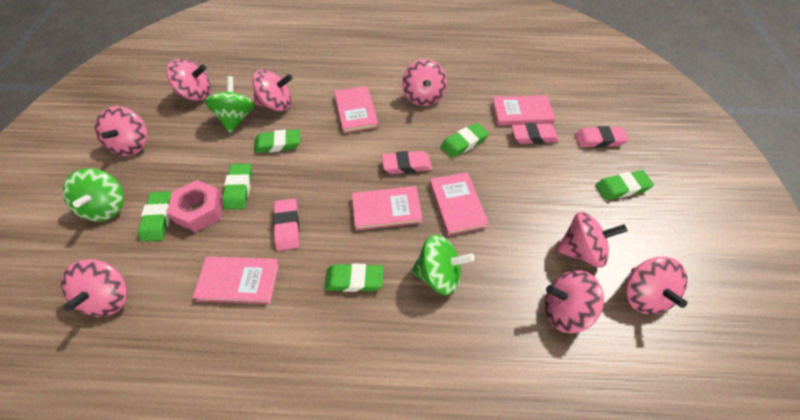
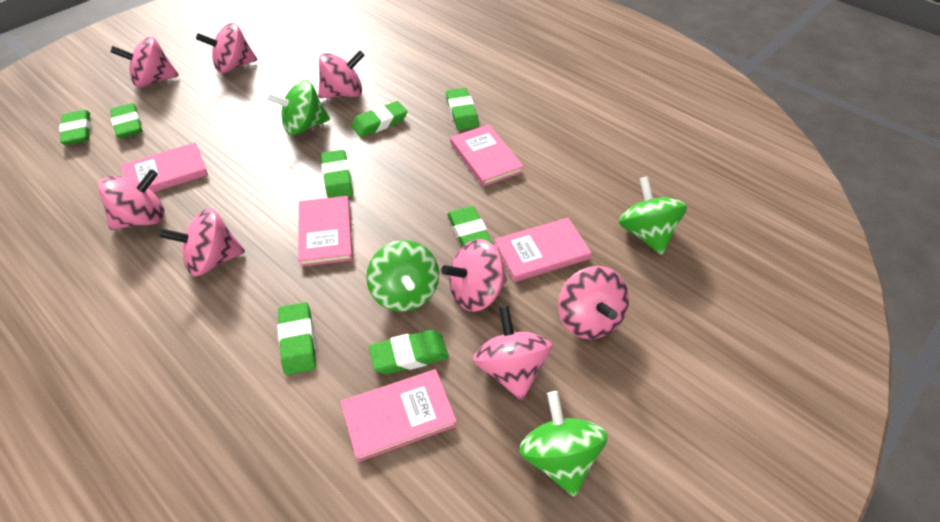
green eraser: 6 -> 8
green spinning top: 3 -> 4
pink eraser: 4 -> 0
pink nut: 1 -> 0

